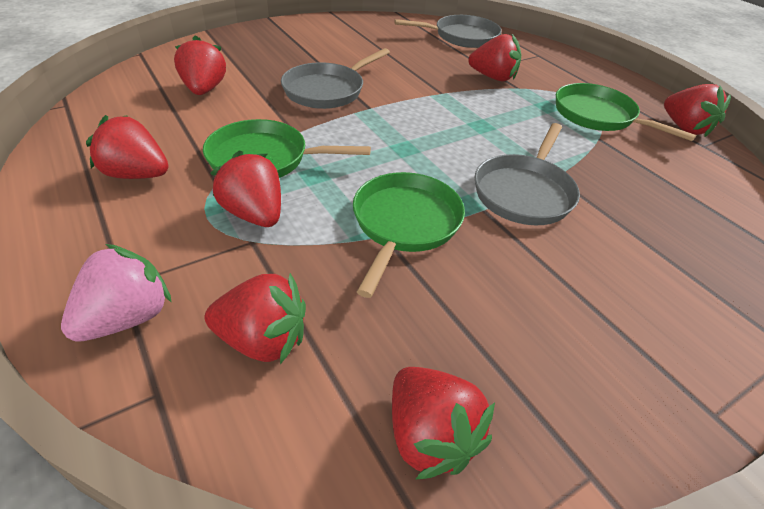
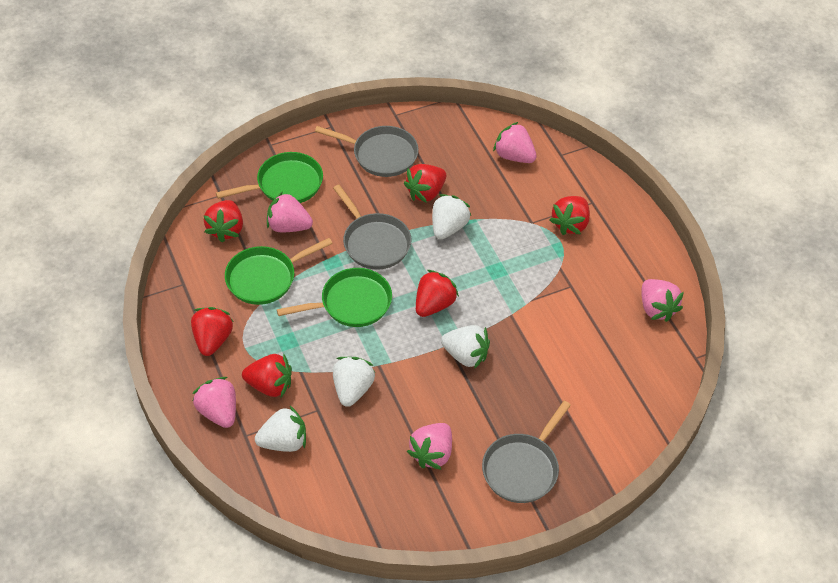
pink strawberry: 1 -> 5
red strawberry: 7 -> 6
white strawberry: 0 -> 4

